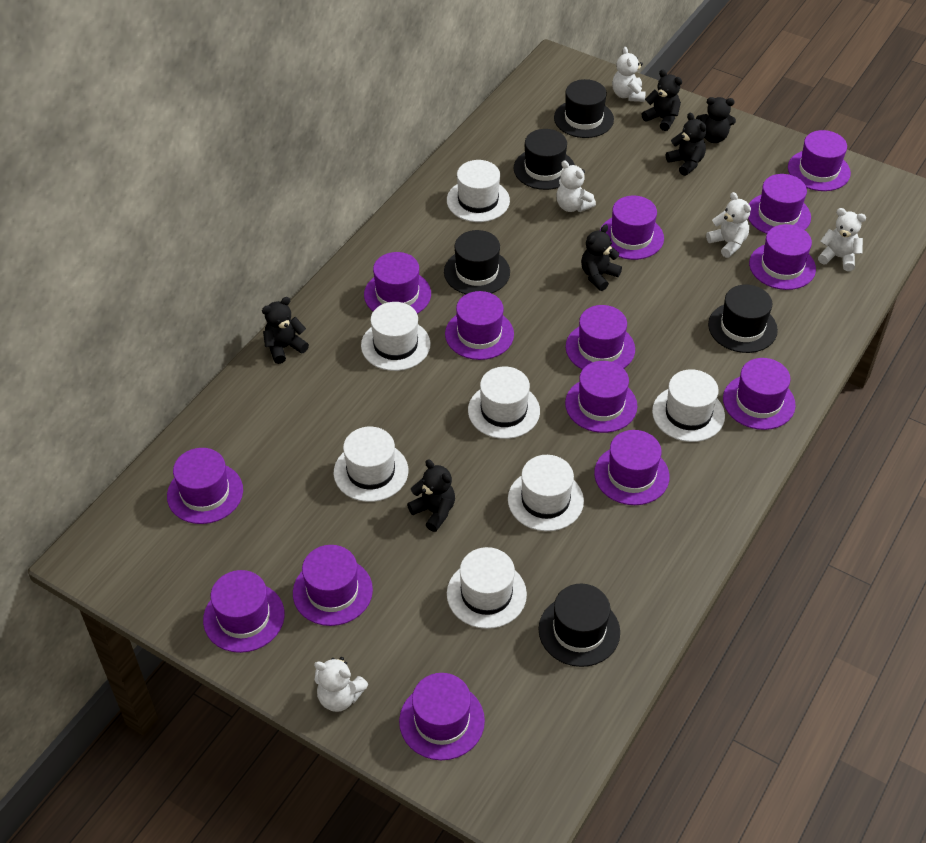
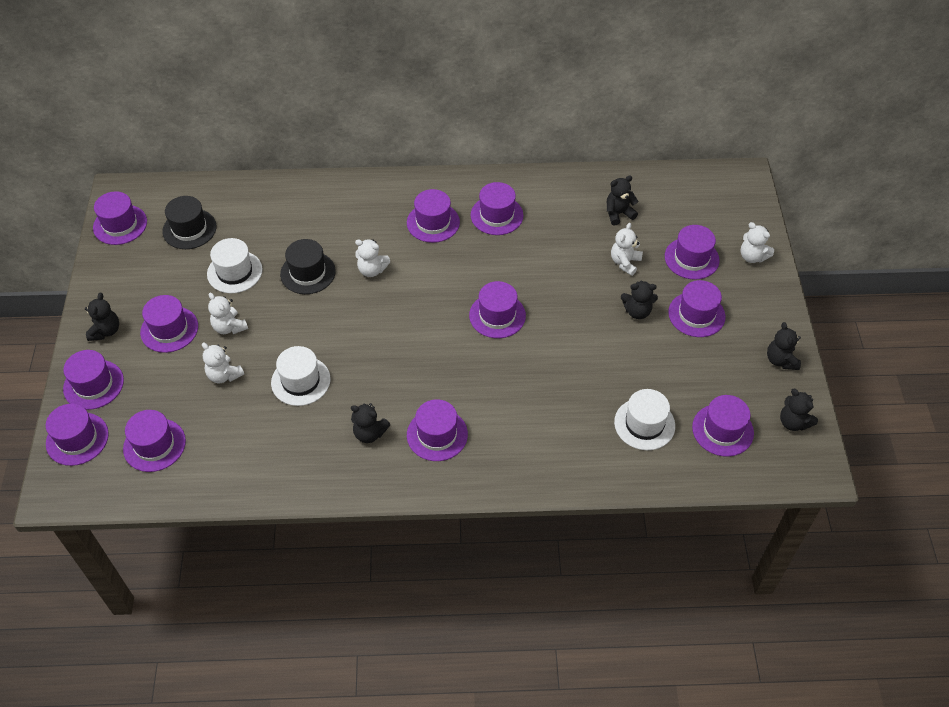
black hat: 5 -> 2
purple hat: 14 -> 12
white hat: 7 -> 3

